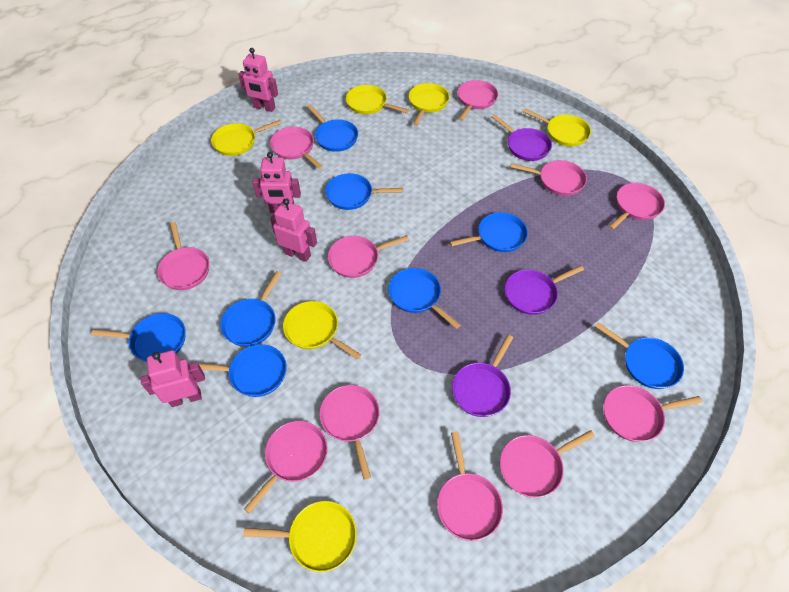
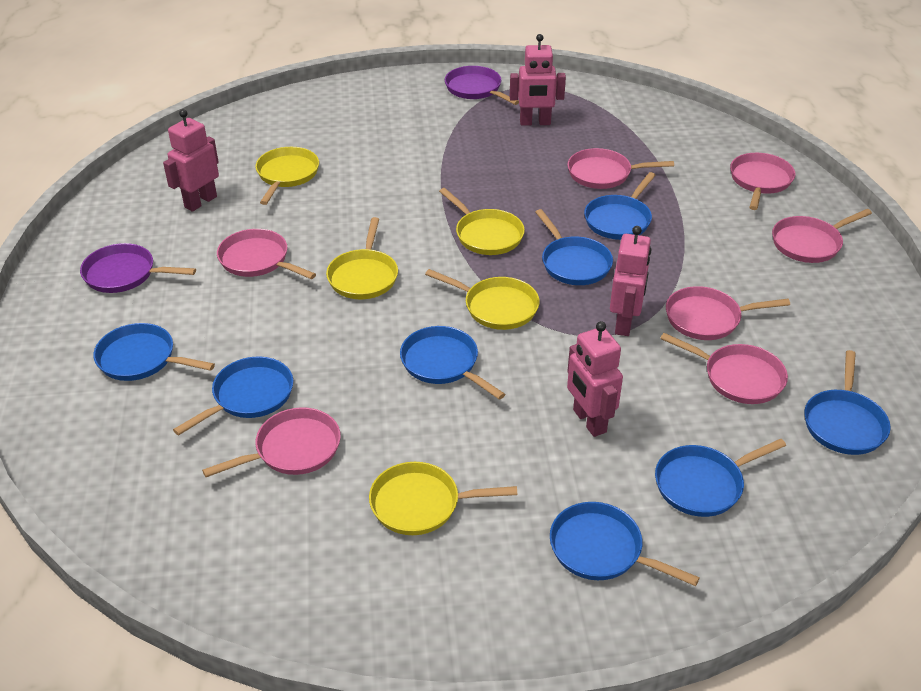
pink pan: 11 -> 7
purple pan: 3 -> 2
yellow pan: 6 -> 5

